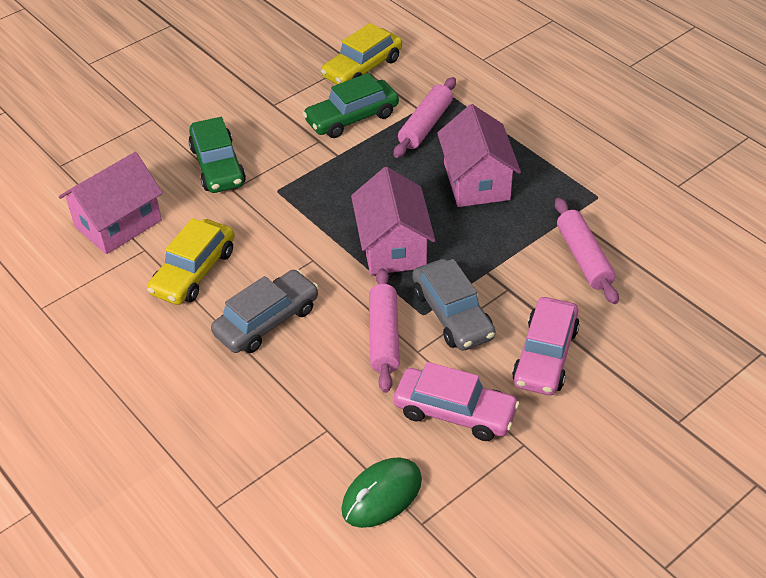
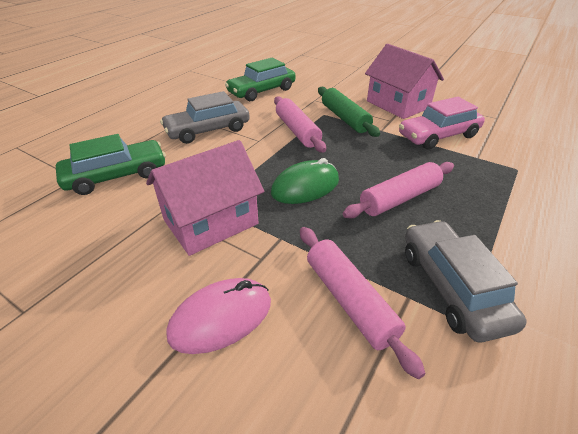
green rolling pin: 0 -> 1
pink car: 2 -> 1
pink house: 3 -> 2
pink mouse: 0 -> 1
yellow car: 2 -> 0

